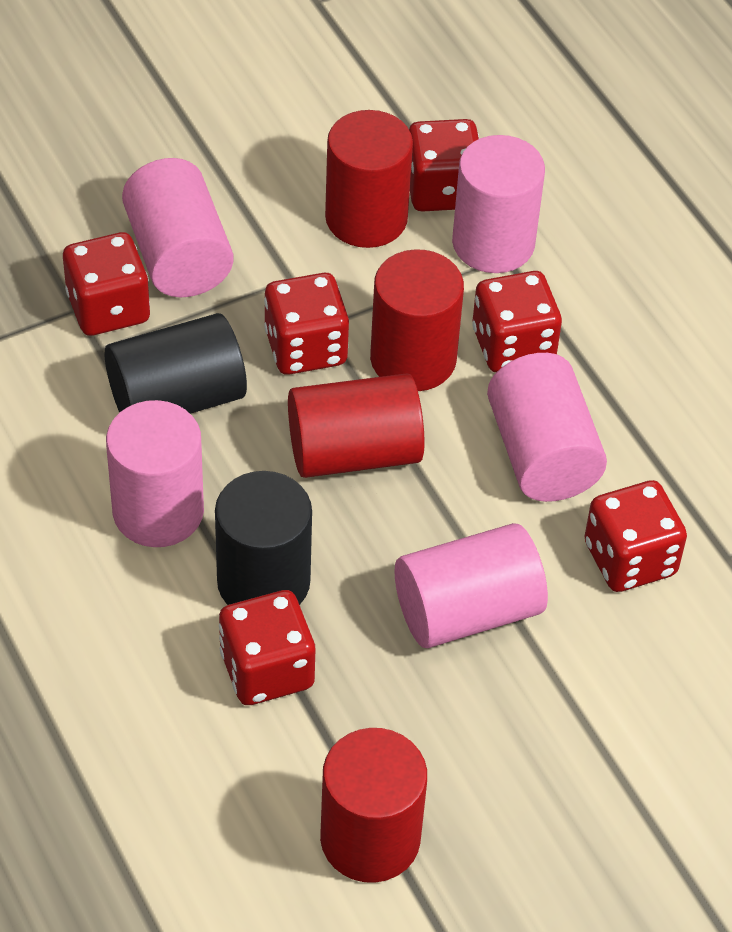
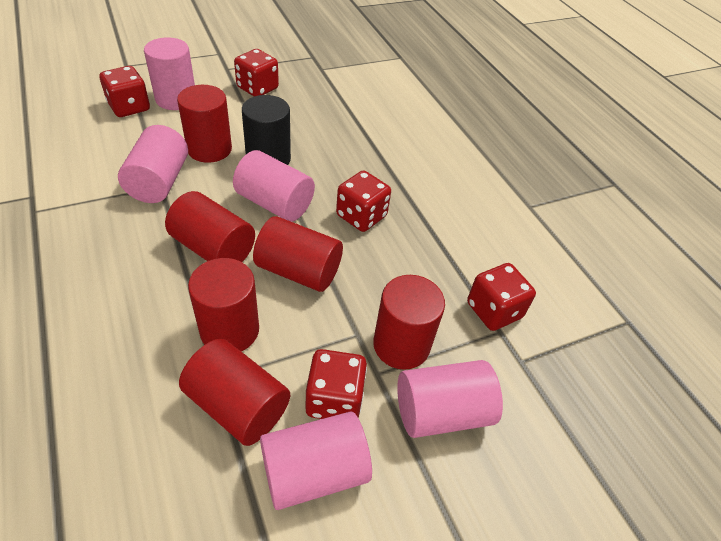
black cylinder: 2 -> 1
red cylinder: 4 -> 6
red dice: 6 -> 5

